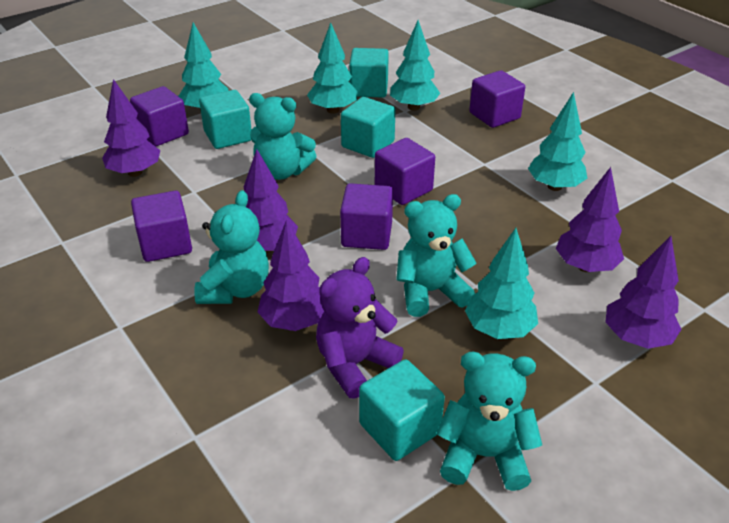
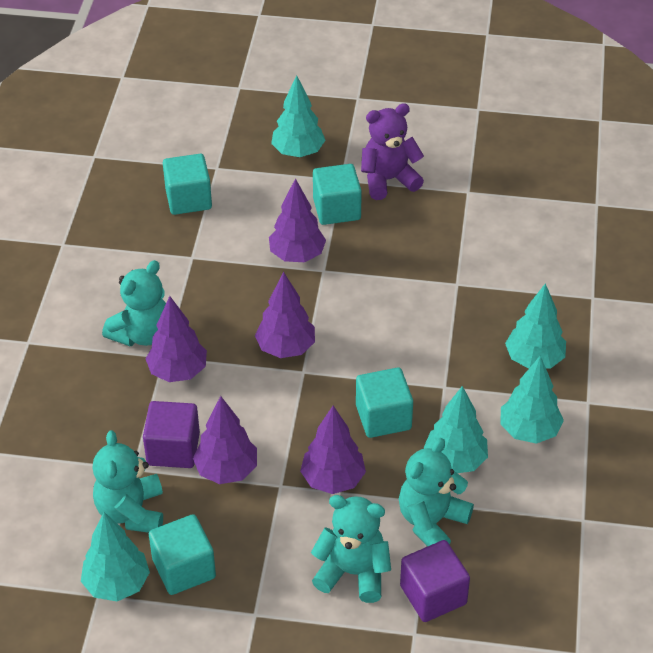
purple cube: 5 -> 2

